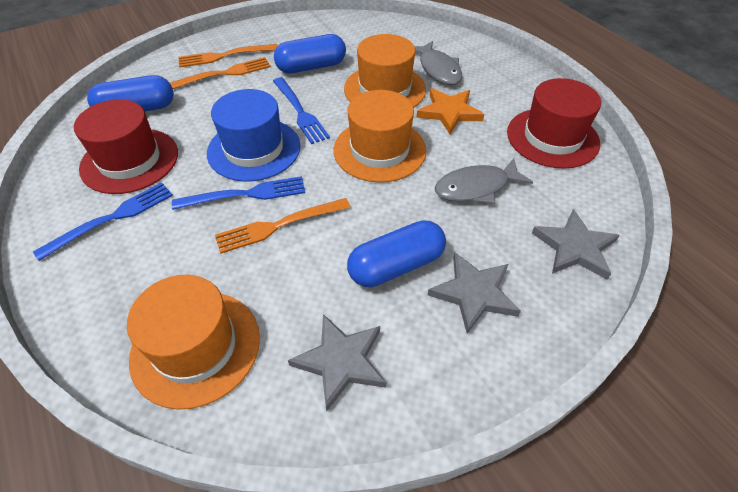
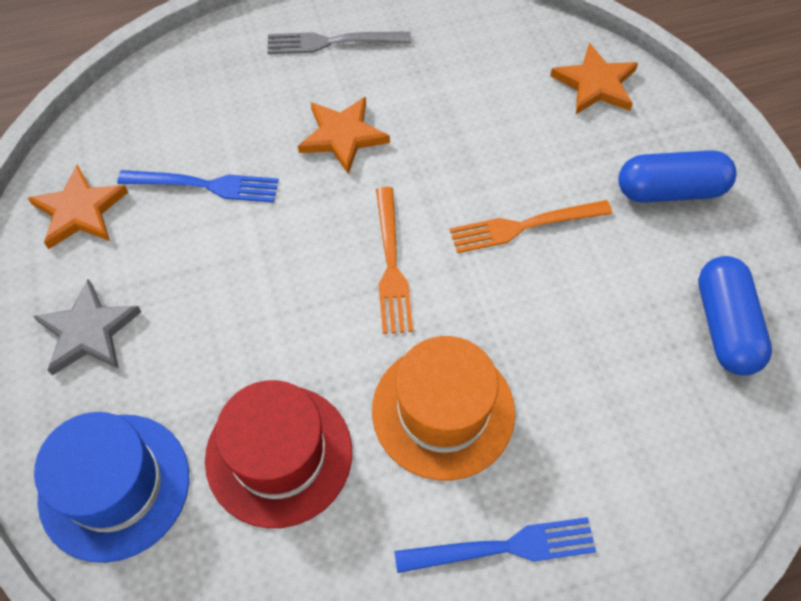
blue capsule: 3 -> 2
blue fork: 3 -> 2
grey fish: 2 -> 0
grey fork: 0 -> 1
grey star: 3 -> 1
orange fork: 3 -> 2
orange hat: 3 -> 1
orange star: 1 -> 3
red hat: 2 -> 1

